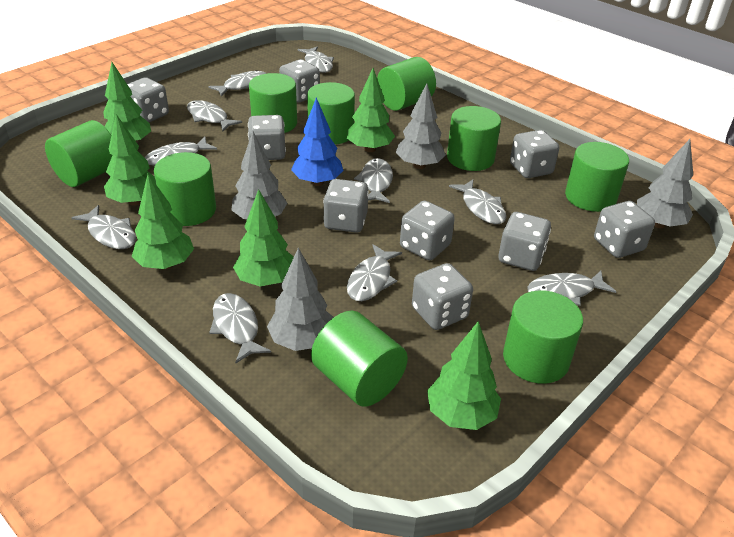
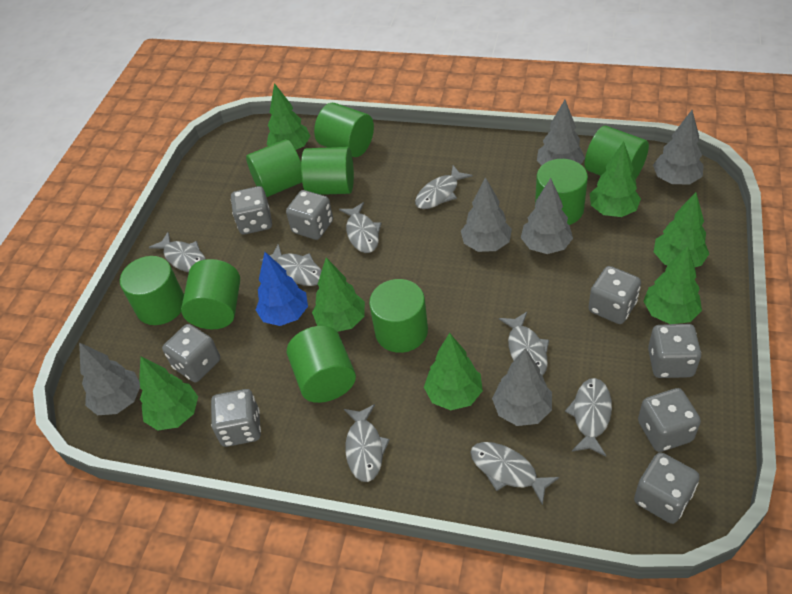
green tree: 6 -> 7
grey dice: 9 -> 8
grey fish: 10 -> 8
grey tree: 4 -> 6

